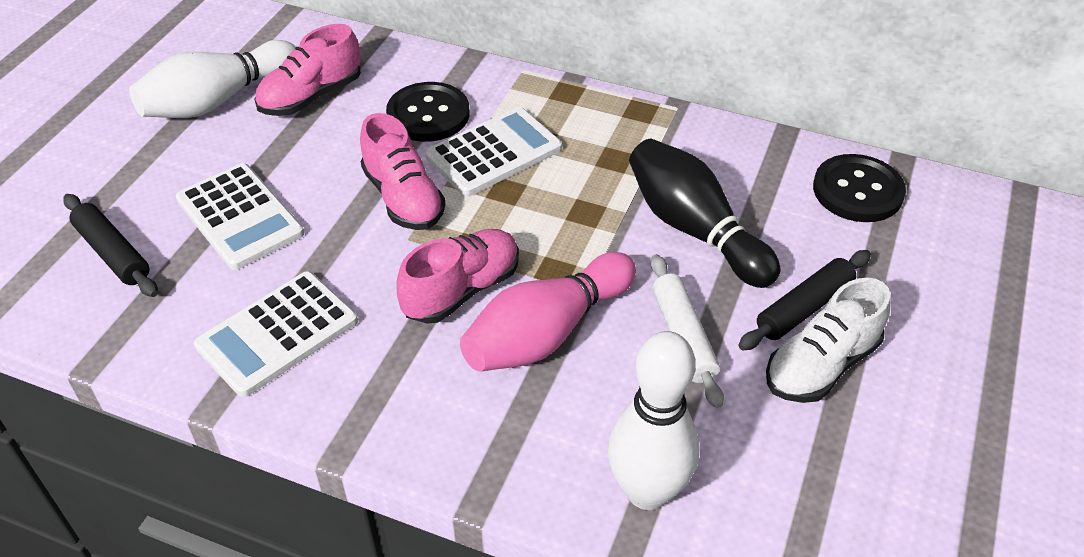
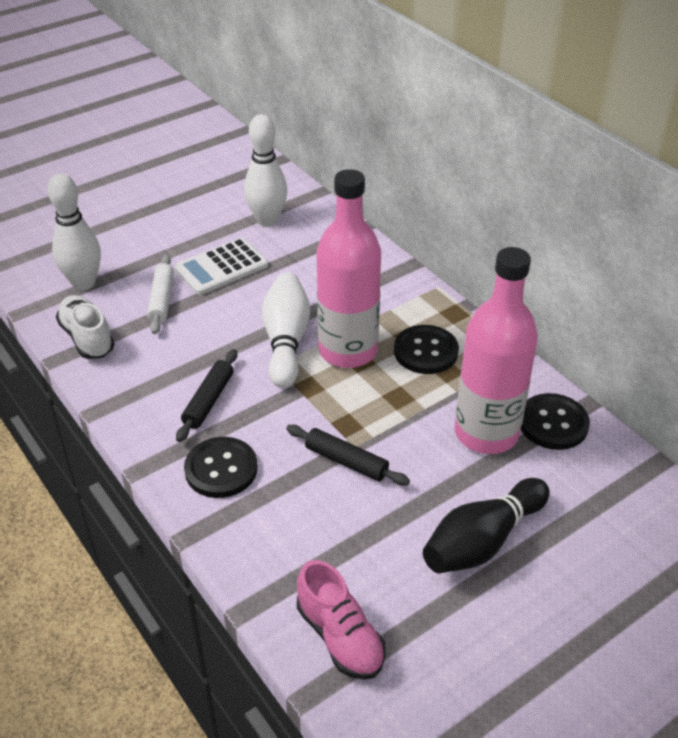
black button: 2 -> 3
pink bottle: 0 -> 2
pink bowling pin: 1 -> 0
pink shoe: 3 -> 1
white bowling pin: 2 -> 3
white calculator: 3 -> 1

